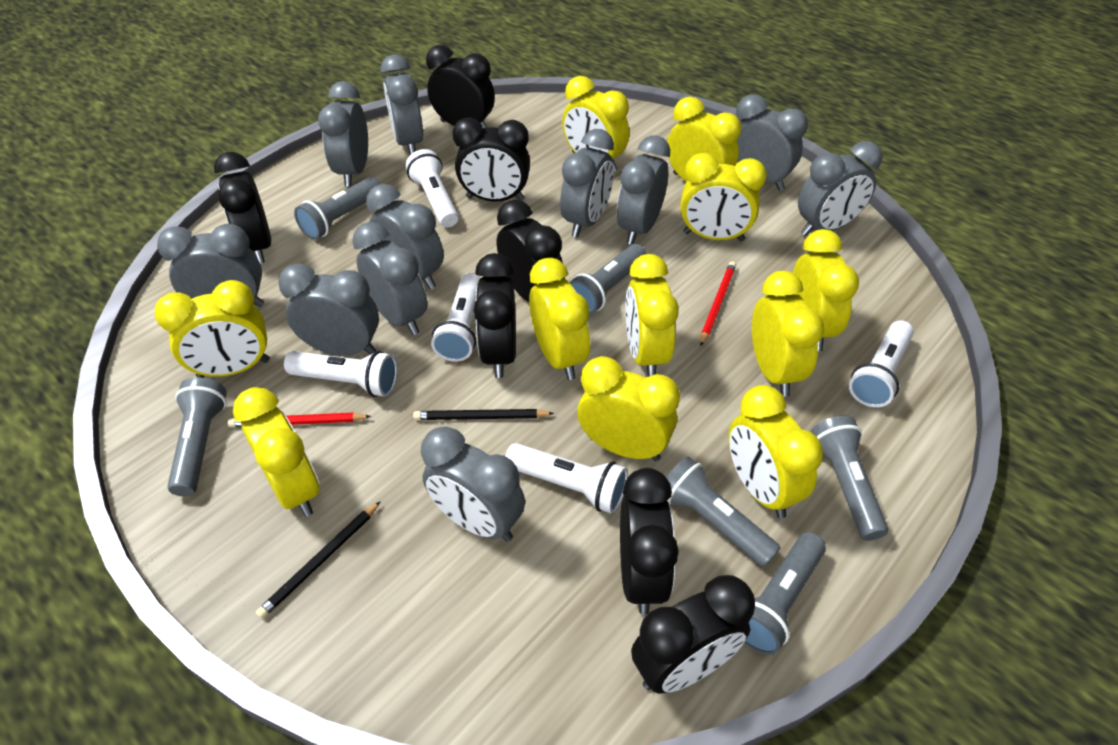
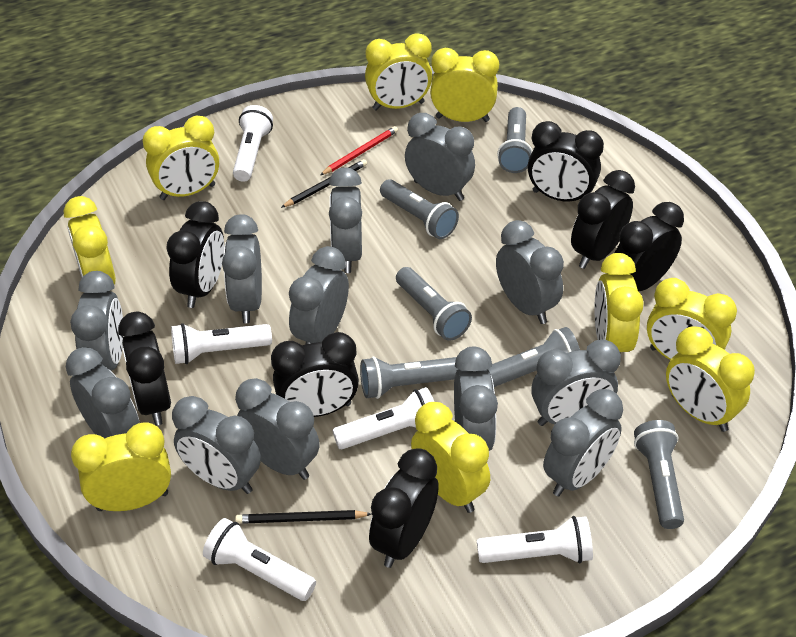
grey clock: 11 -> 12
red pencil: 2 -> 1
yellow clock: 11 -> 9

